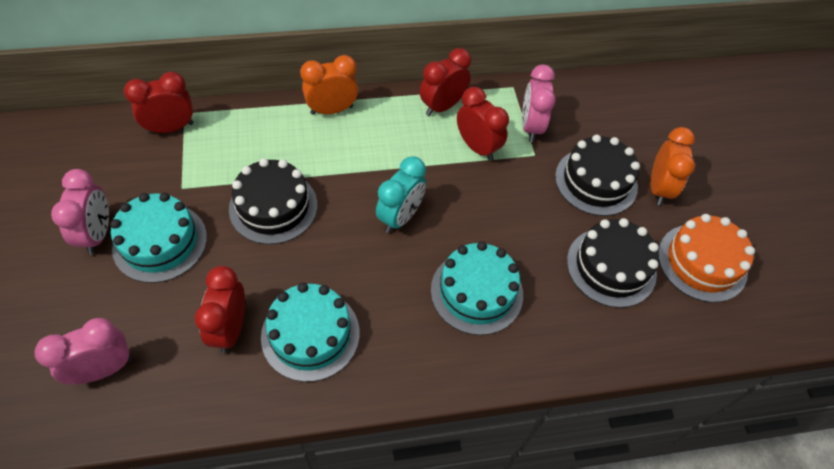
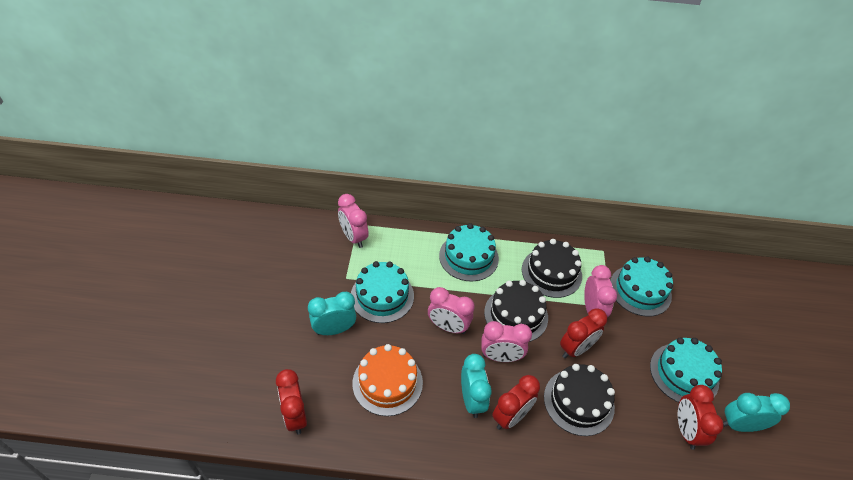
orange clock: 2 -> 0
pink clock: 3 -> 4
turquoise cake: 3 -> 4
turquoise clock: 1 -> 3

